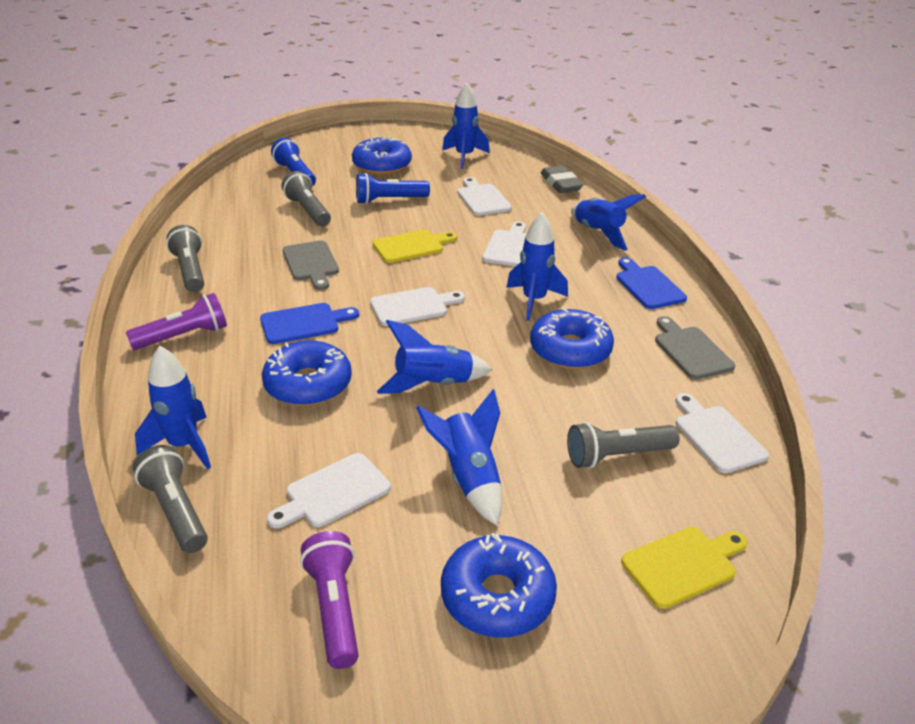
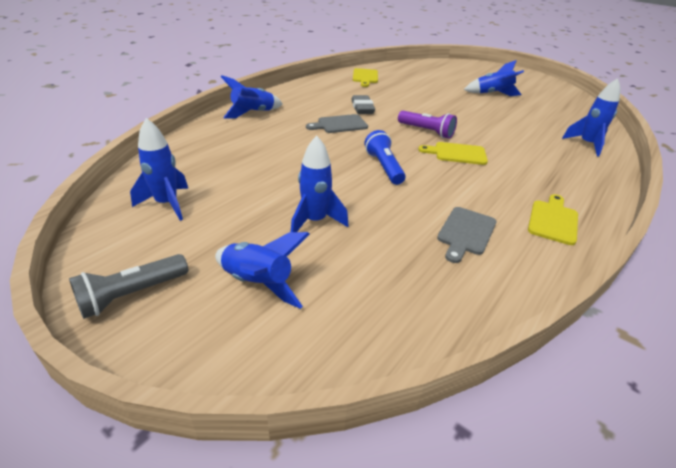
blue cutting board: 2 -> 0
blue donut: 4 -> 0
blue flashlight: 2 -> 1
grey flashlight: 4 -> 1
purple flashlight: 2 -> 1
white cutting board: 5 -> 0
yellow cutting board: 2 -> 3

